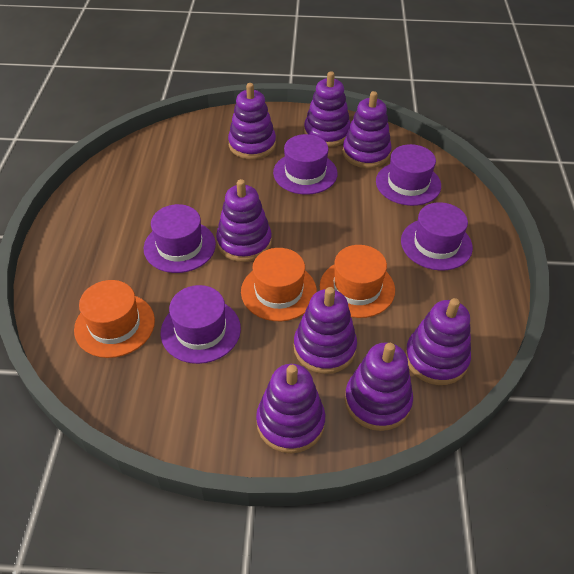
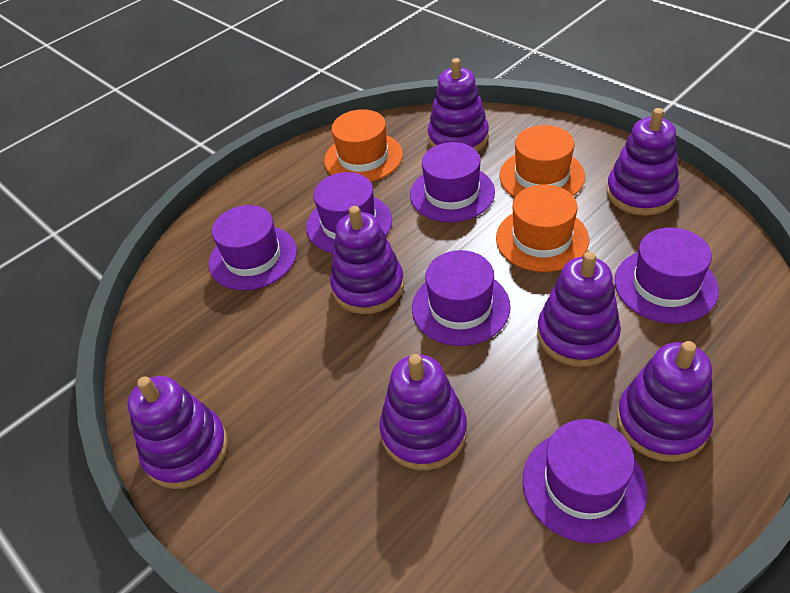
purple hat: 5 -> 6
purple stacking toy: 8 -> 7

